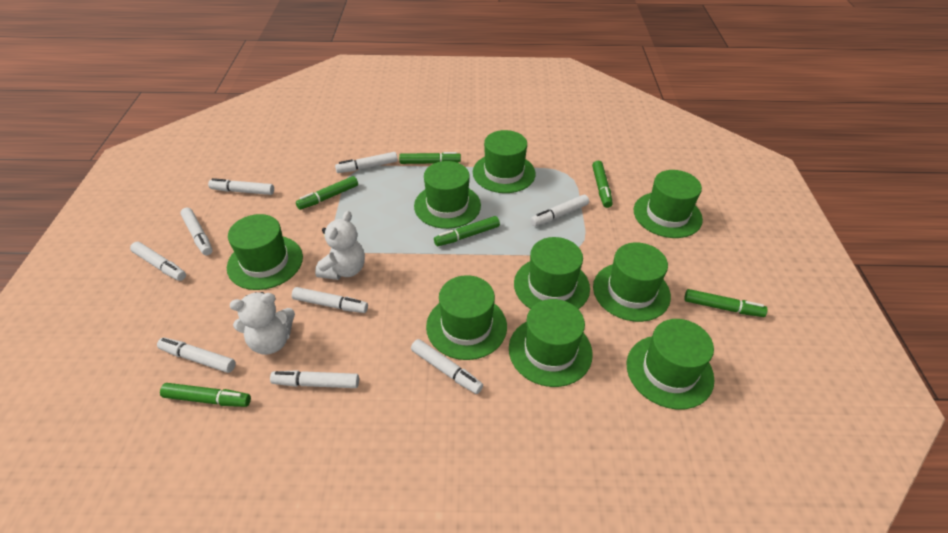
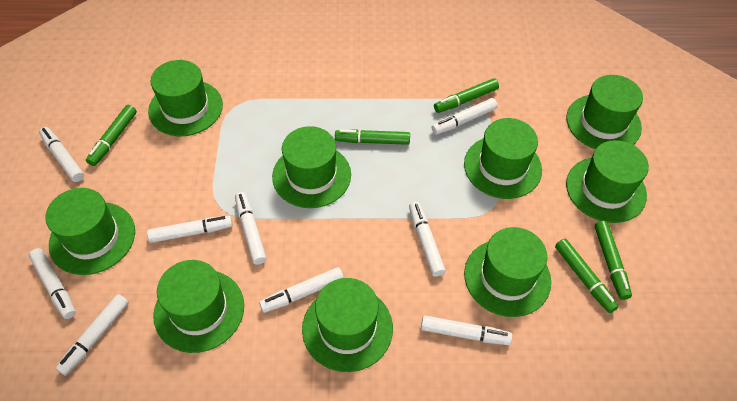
green marker: 6 -> 5
white teddy bear: 2 -> 0

